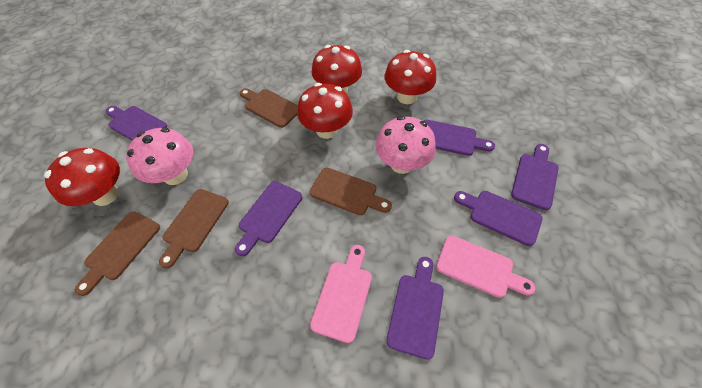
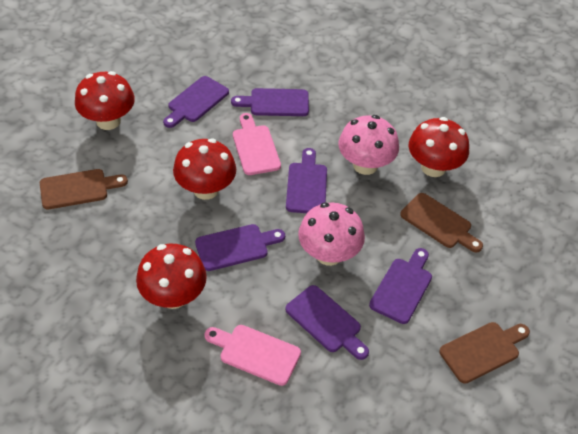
brown cutting board: 4 -> 3

